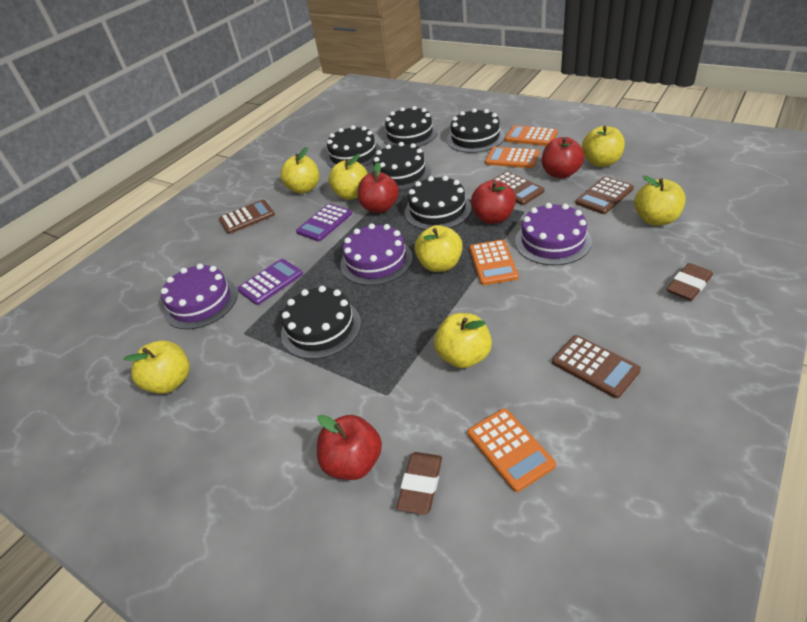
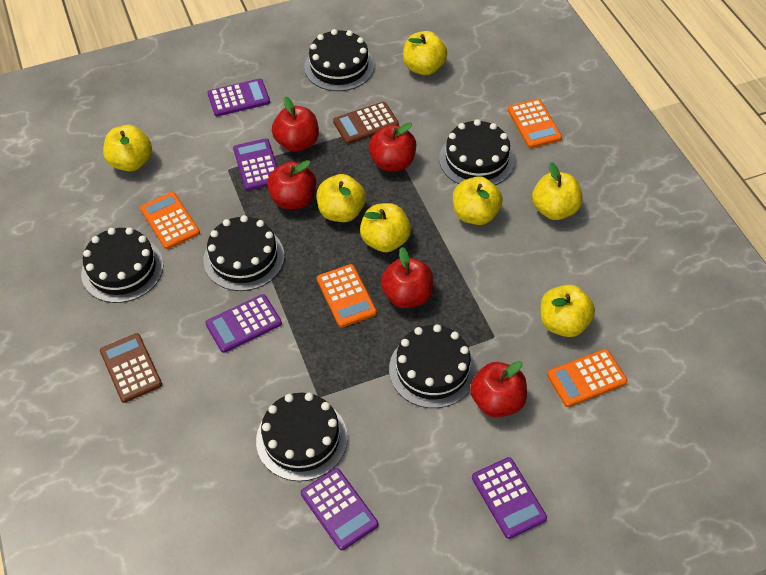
brown calculator: 4 -> 2
brown eraser: 2 -> 0
purple cake: 3 -> 0
purple calculator: 2 -> 5
red apple: 4 -> 5

